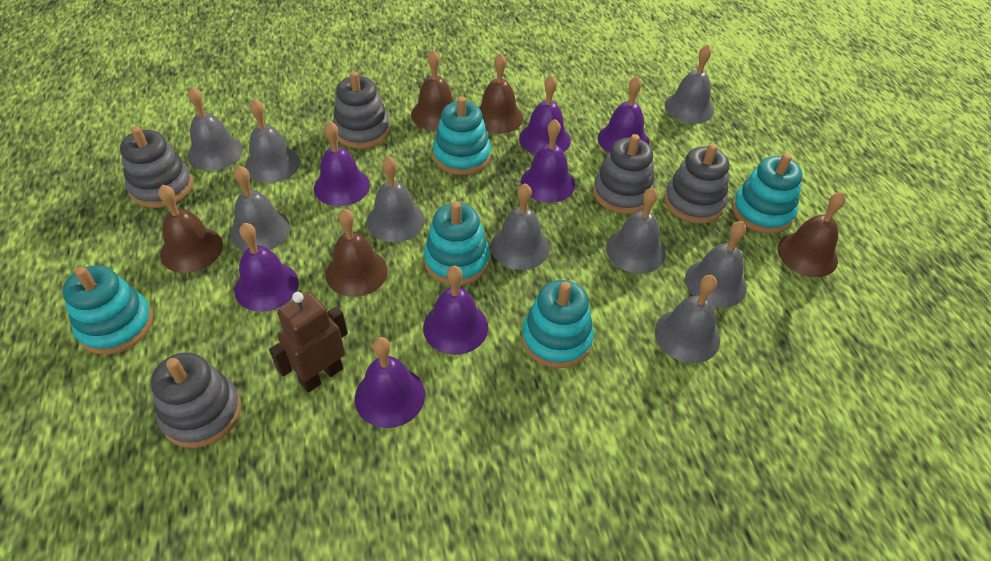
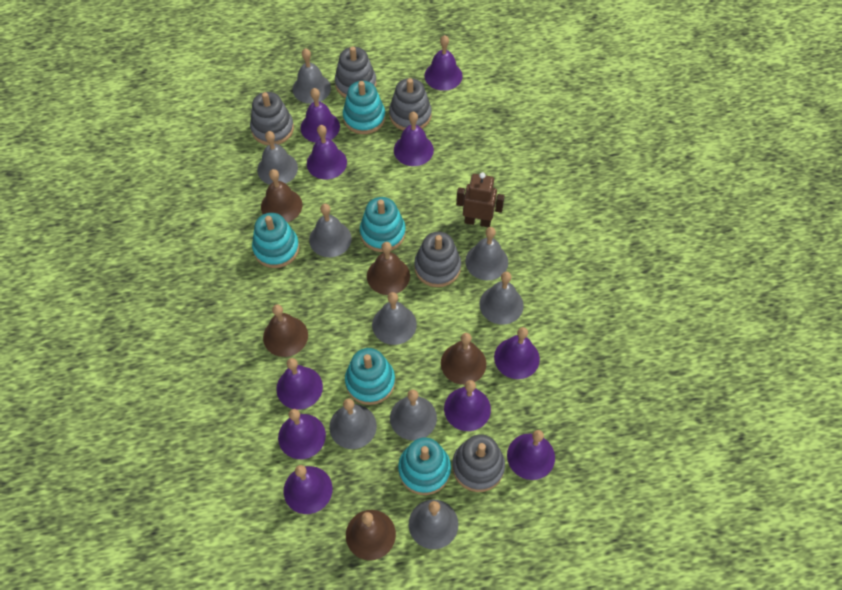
purple bell: 7 -> 10

